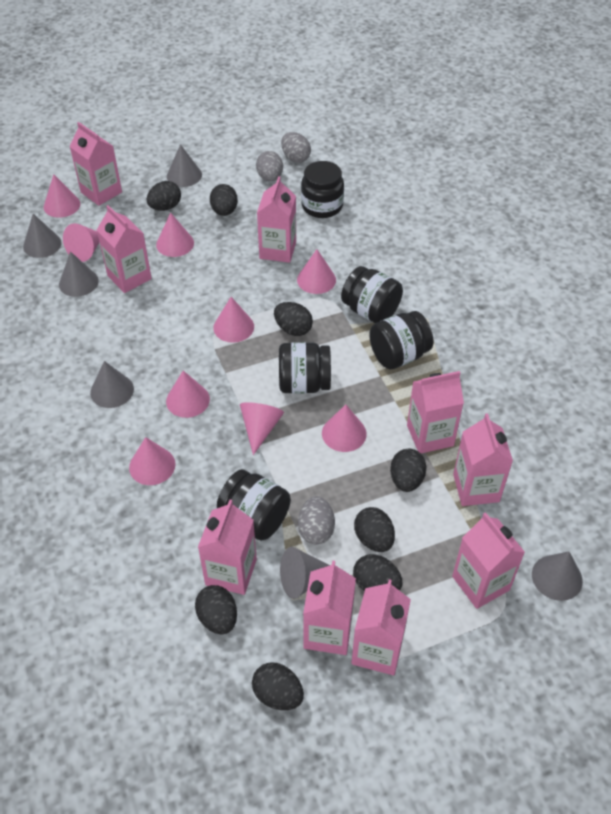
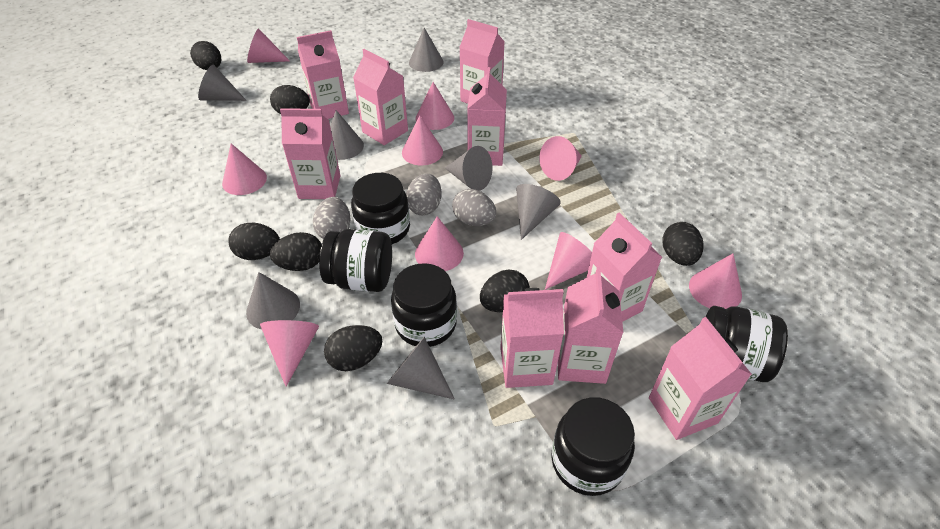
black egg: 8 -> 7
grey cone: 6 -> 7

